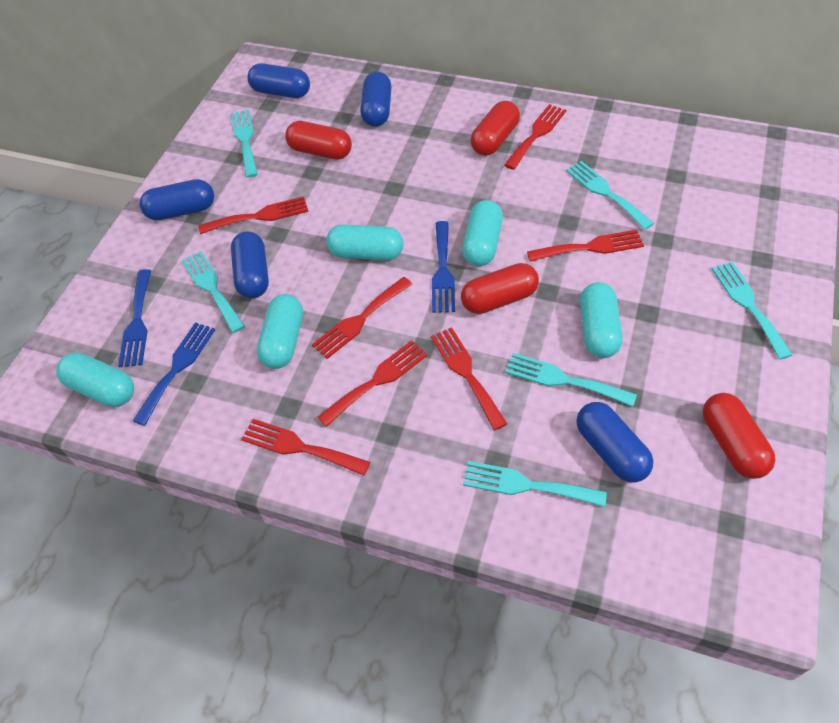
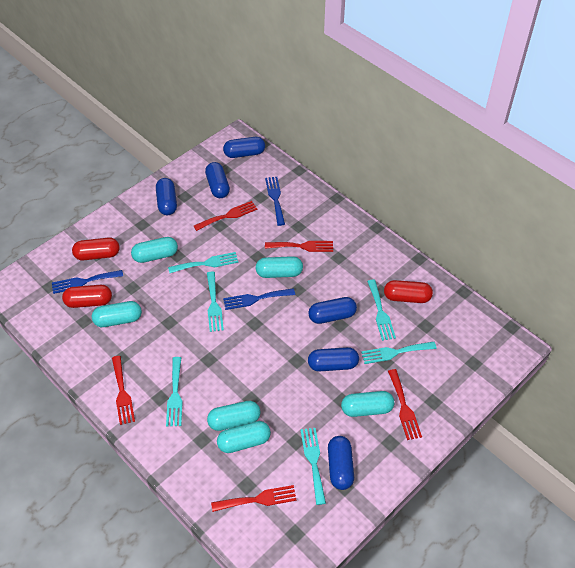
blue capsule: 5 -> 6
red capsule: 4 -> 3
red fork: 7 -> 5
turquoise capsule: 5 -> 6

